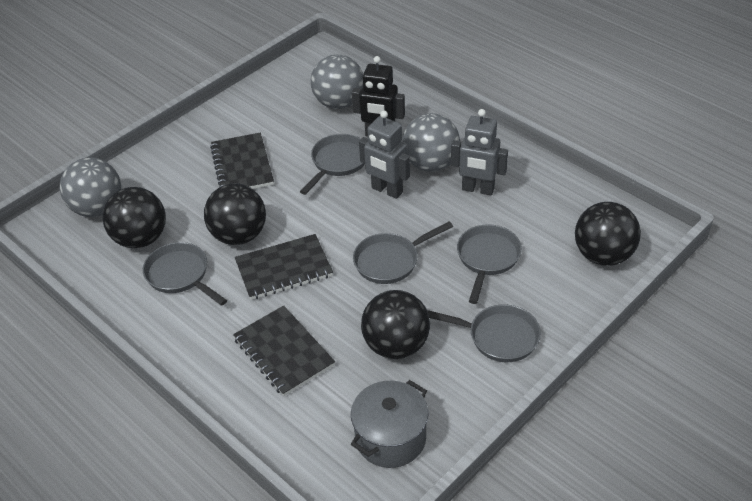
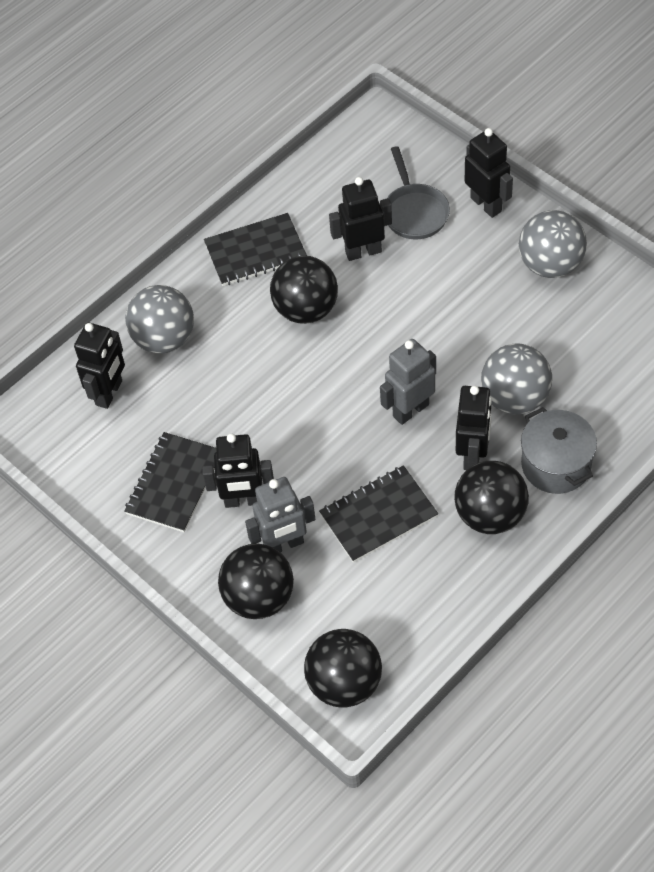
black robot: 1 -> 5
grey pan: 5 -> 1

